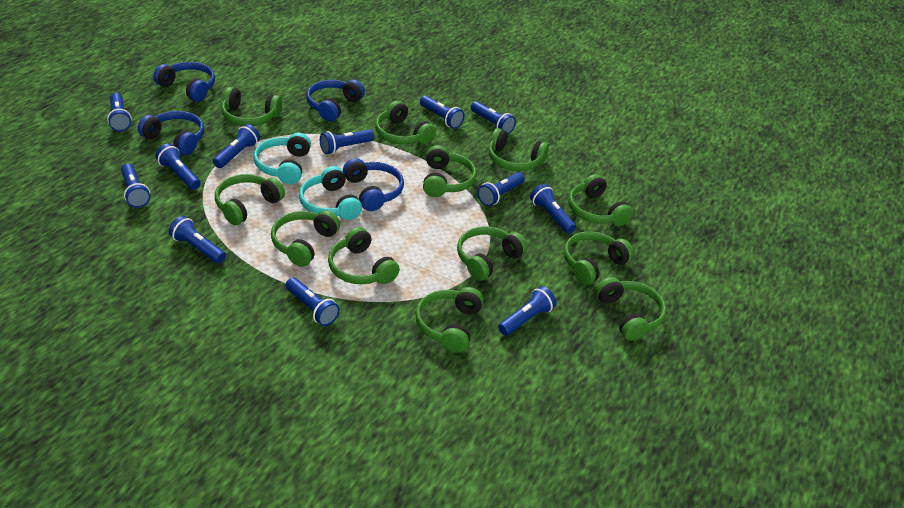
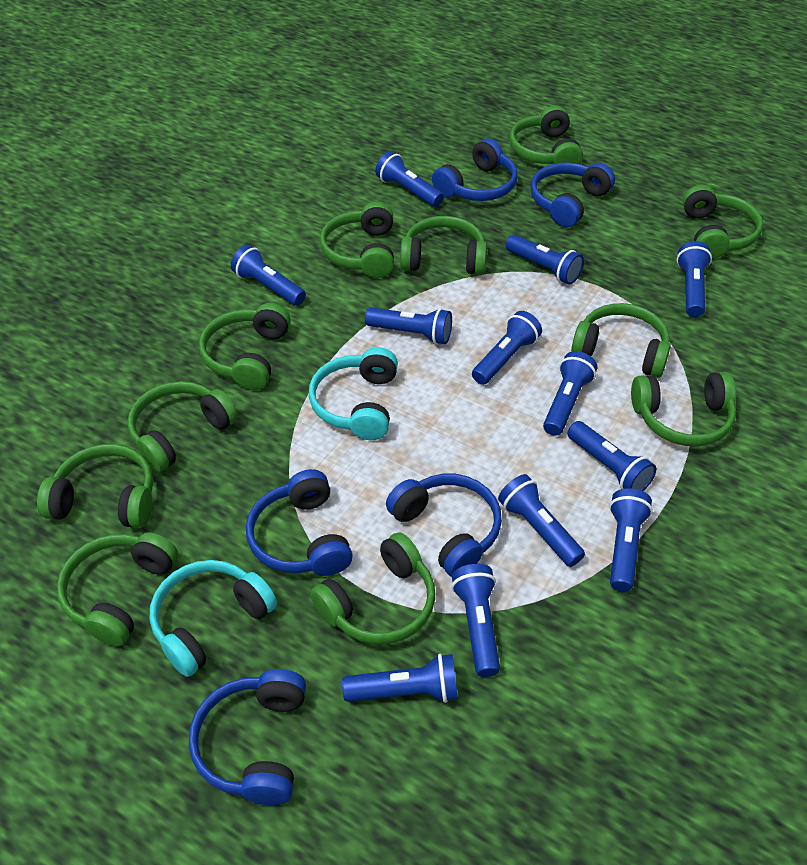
blue headphones: 4 -> 5
green headphones: 12 -> 11

